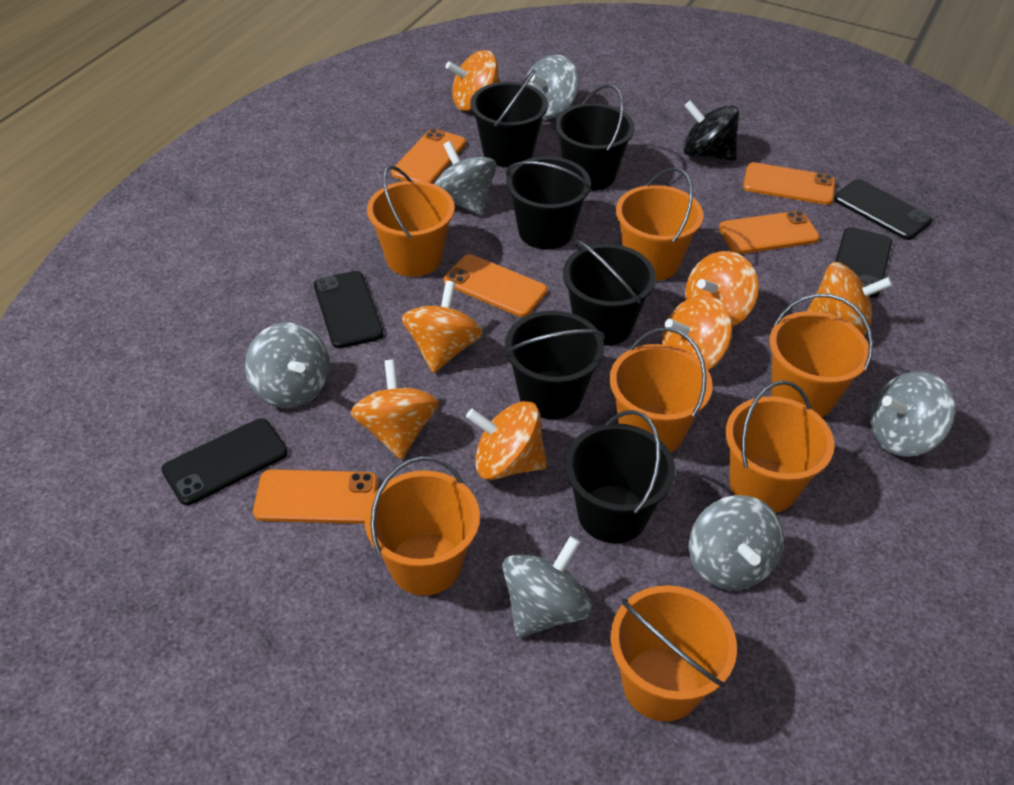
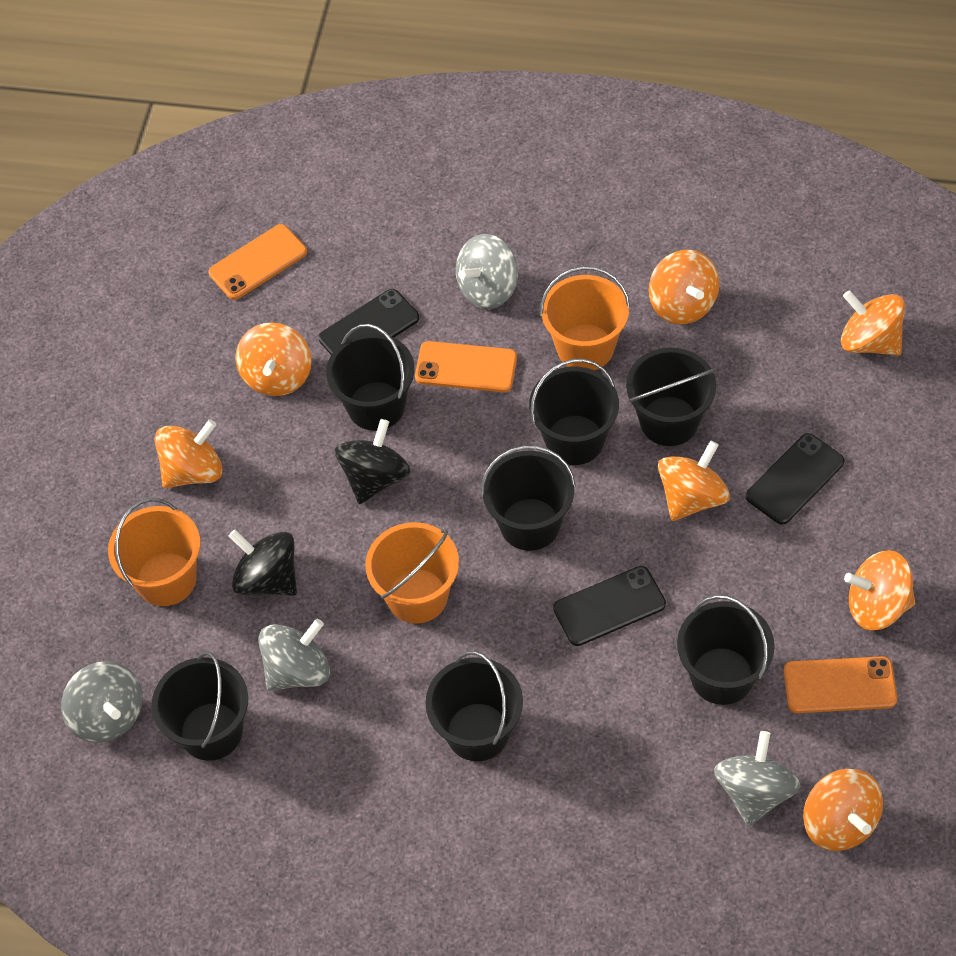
black bucket: 6 -> 7
black phone: 4 -> 3
black spinning top: 1 -> 2
grey spinning top: 6 -> 4
orange bucket: 7 -> 3
orange phone: 5 -> 3

